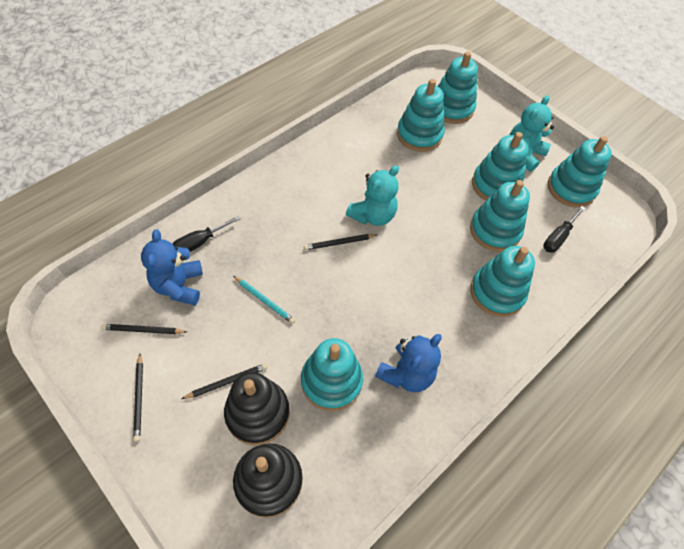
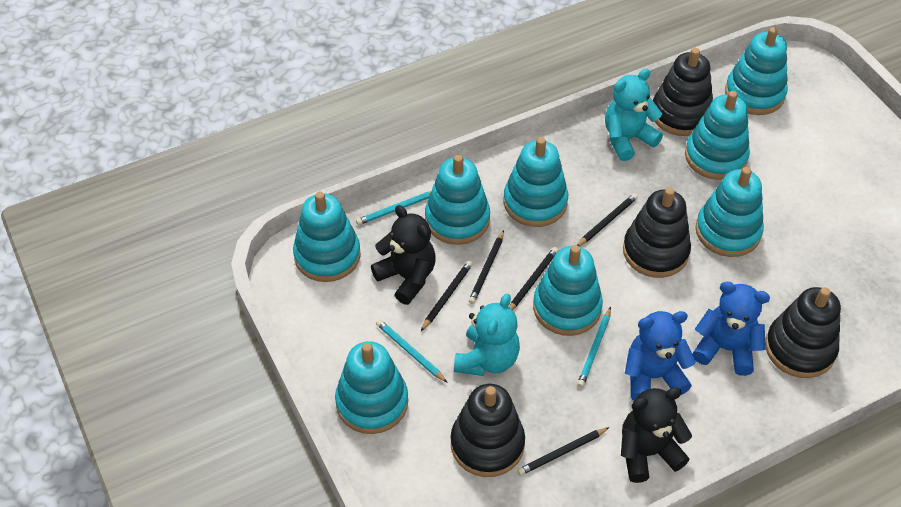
black pencil: 4 -> 5
black screwdriver: 2 -> 0
black stacking toy: 2 -> 4
black teddy bear: 0 -> 2
turquoise pencil: 1 -> 3
turquoise stacking toy: 7 -> 8

